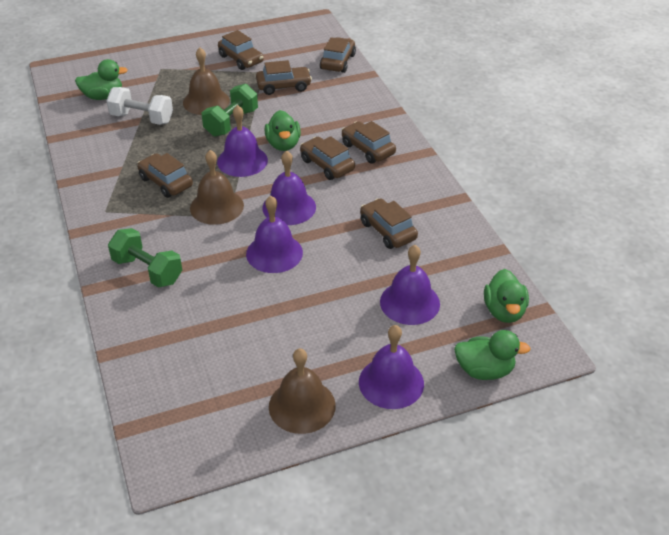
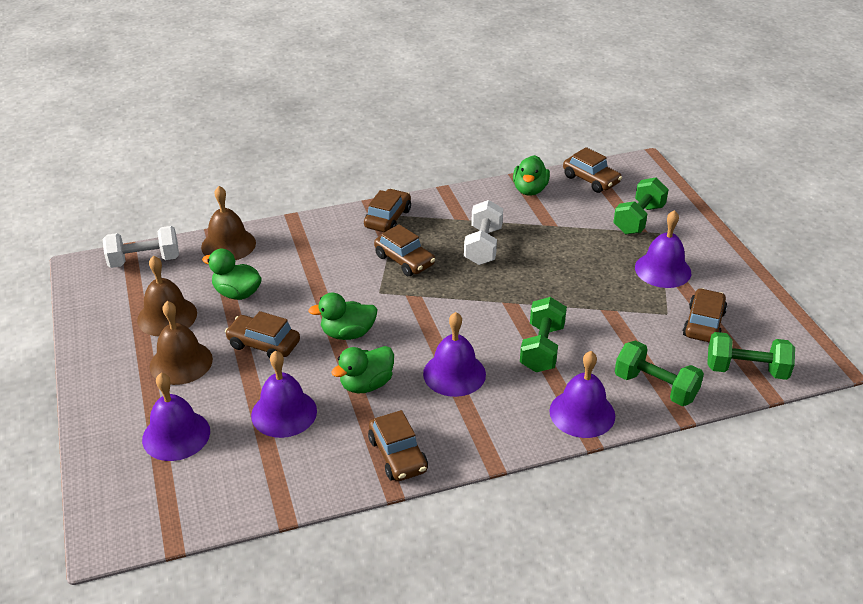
brown car: 7 -> 6
green dumbbell: 2 -> 4
white dumbbell: 1 -> 2

